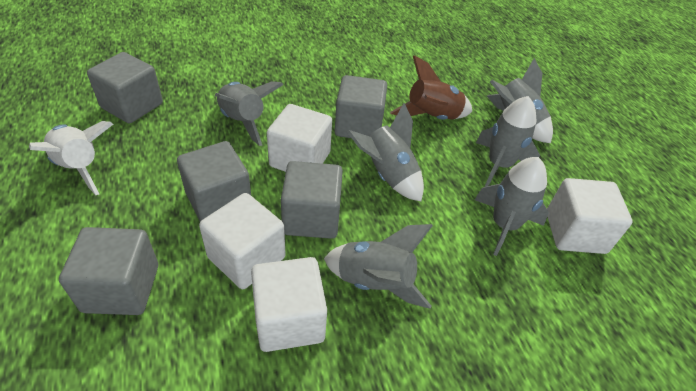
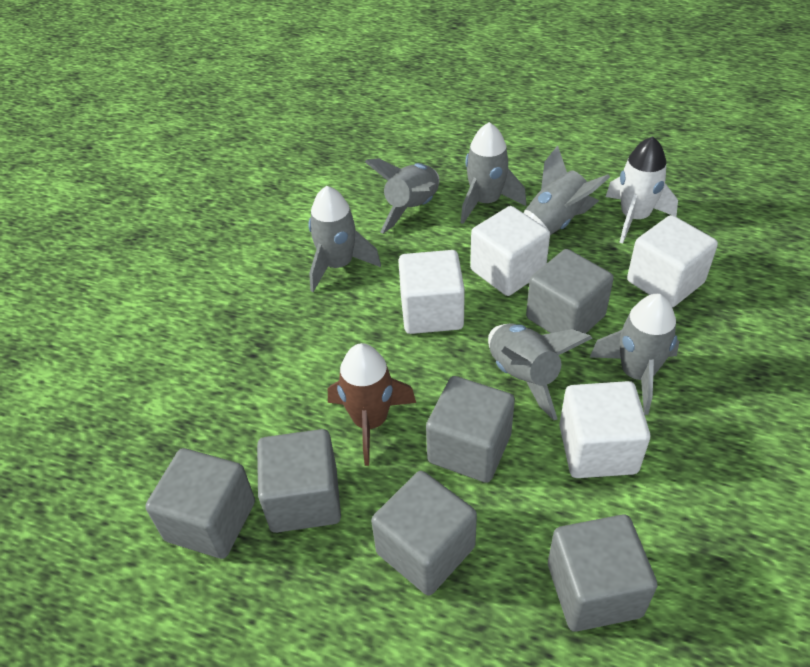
grey cube: 5 -> 6

